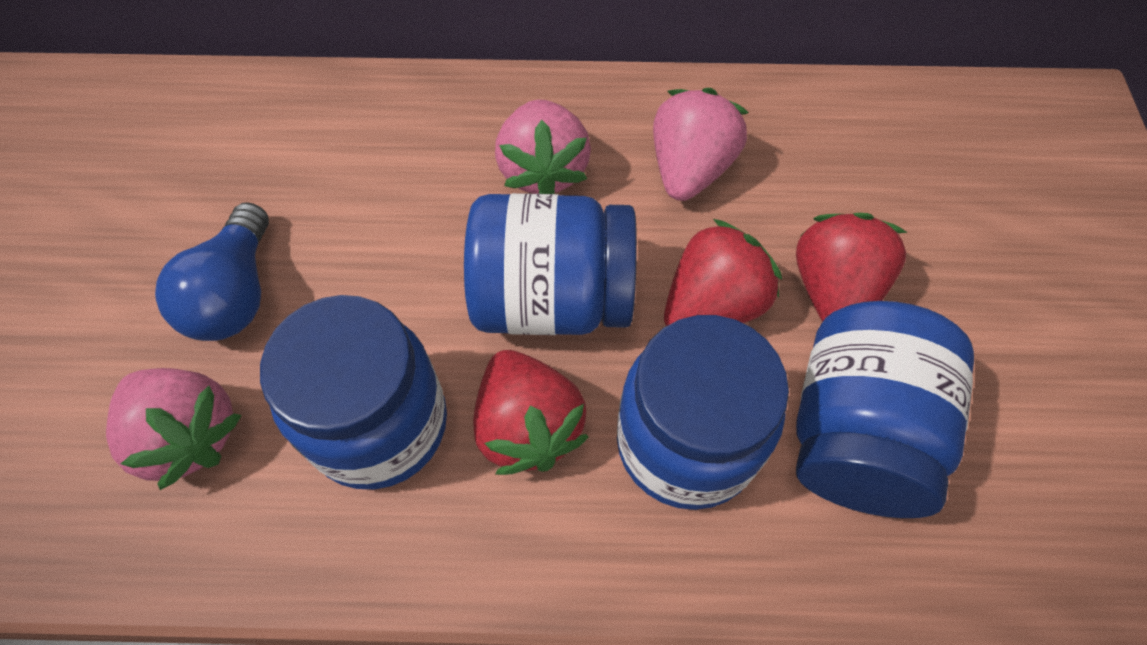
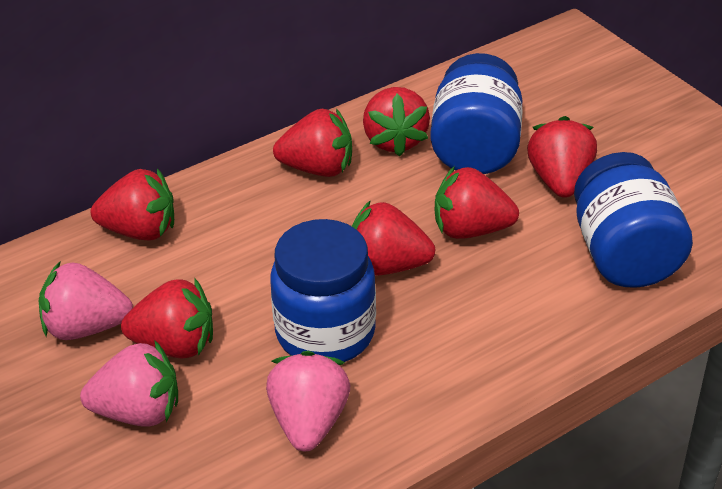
blue jar: 4 -> 3
blue light bulb: 1 -> 0
red strawberry: 3 -> 7

